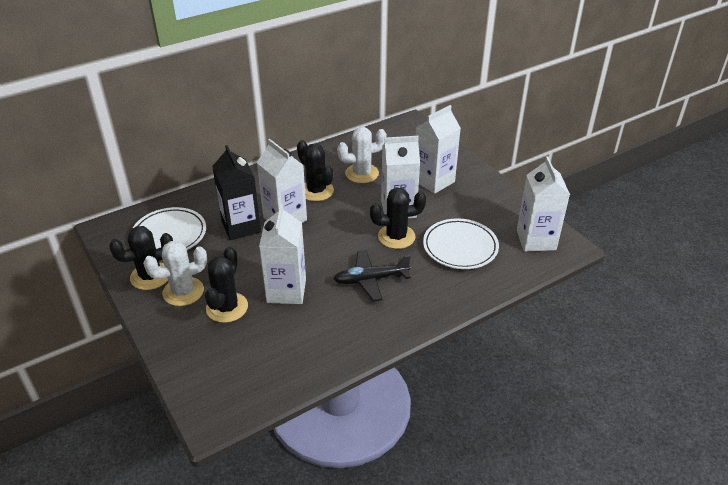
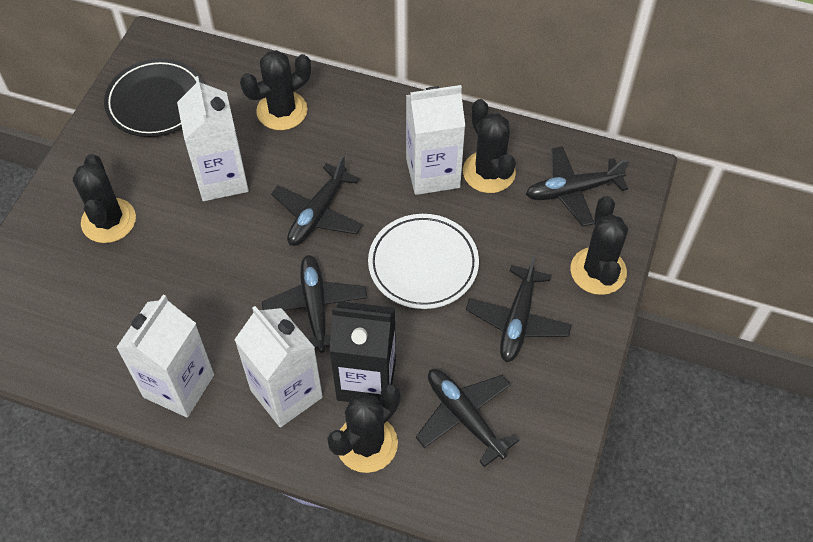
black cactus: 4 -> 5
black plane: 1 -> 5
black plate: 0 -> 1
white cactus: 2 -> 0
white carton: 5 -> 4
white plate: 2 -> 1

